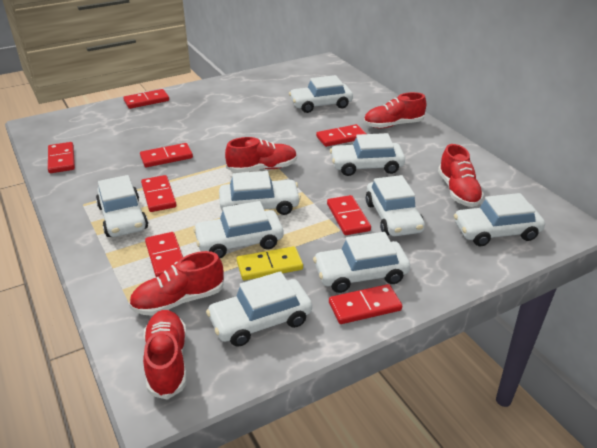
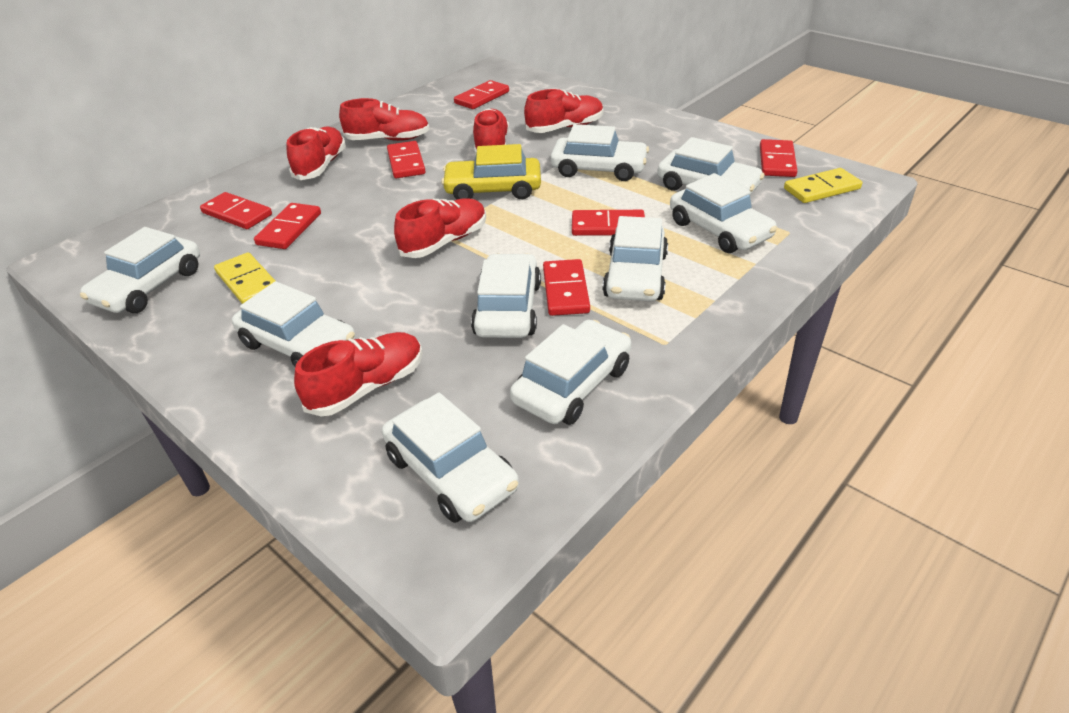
red domino: 8 -> 7
red shoe: 5 -> 6
yellow car: 0 -> 1
yellow domino: 1 -> 2

